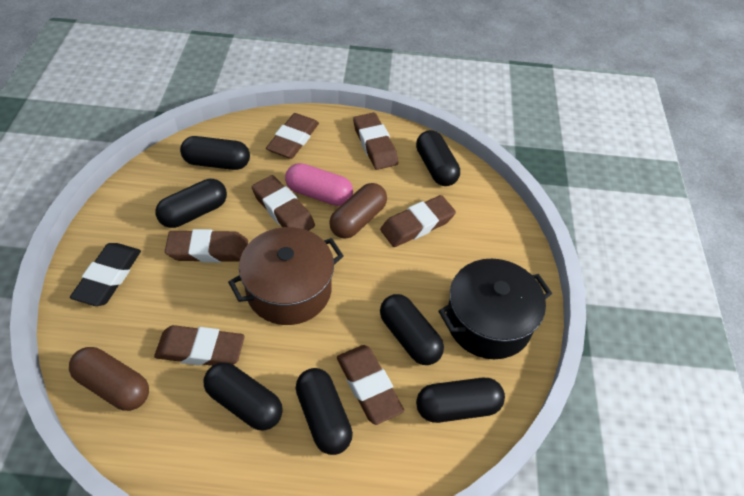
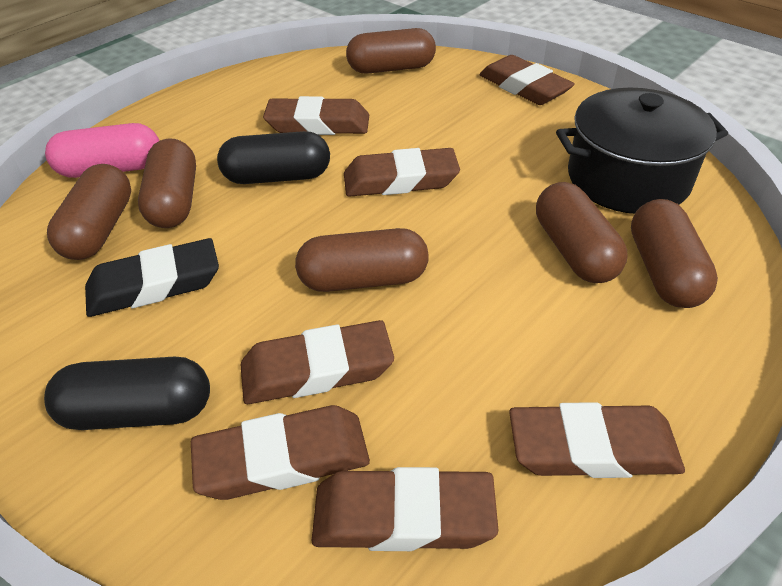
black capsule: 7 -> 2
brown capsule: 2 -> 6
brown pot: 1 -> 0

